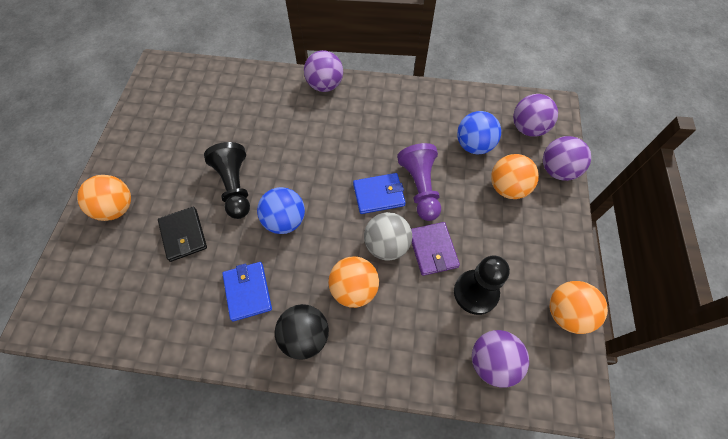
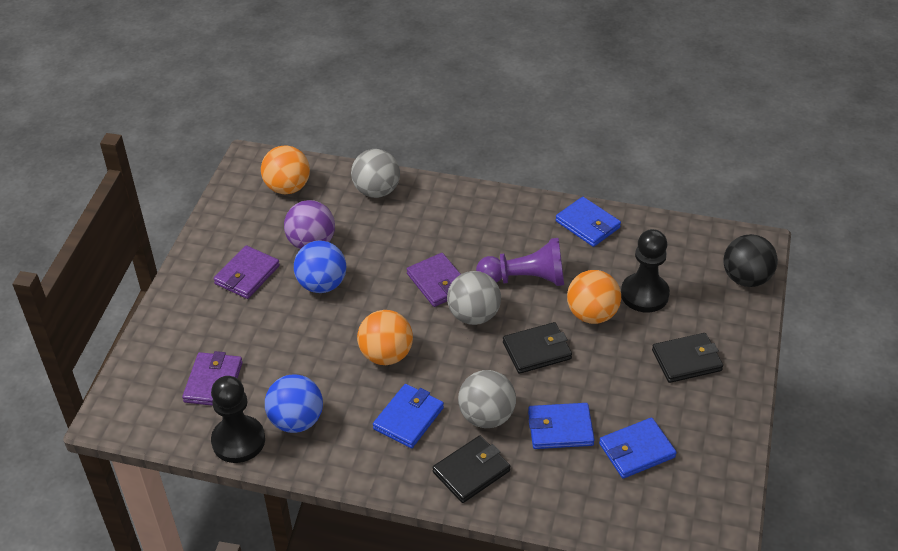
black wallet: 1 -> 3
blue wallet: 2 -> 4
grey ball: 1 -> 3
orange ball: 4 -> 3
purple ball: 4 -> 1
purple wallet: 1 -> 3

